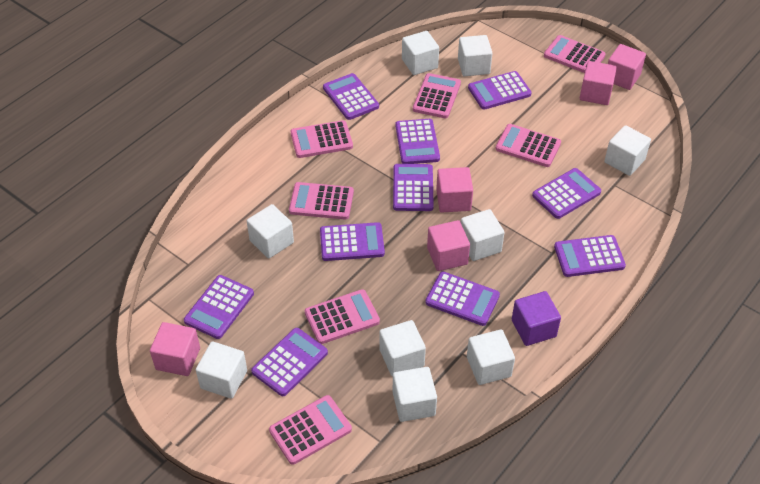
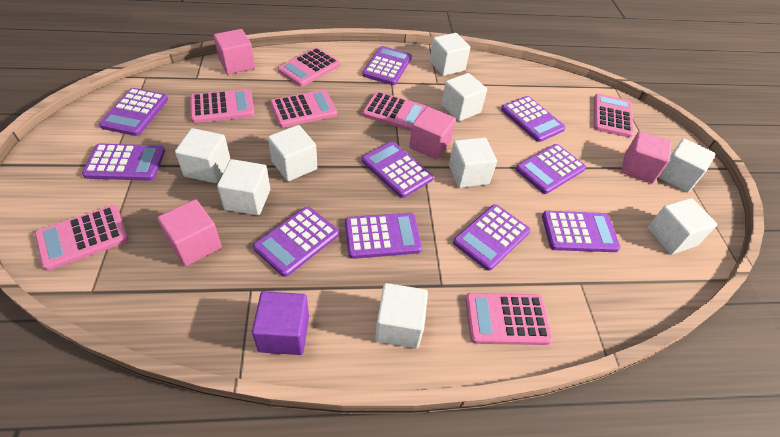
pink cube: 5 -> 4

